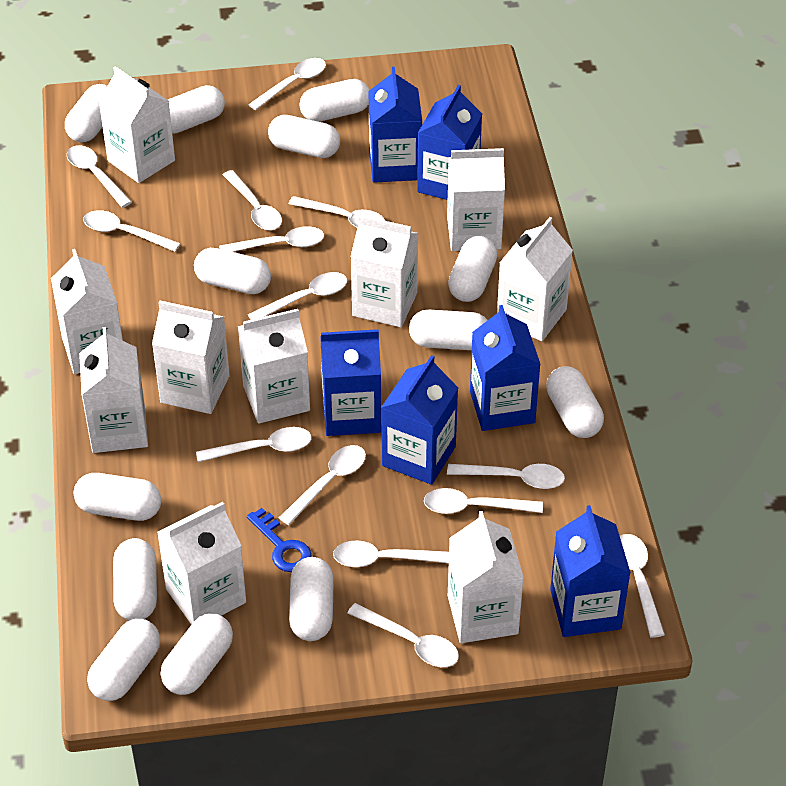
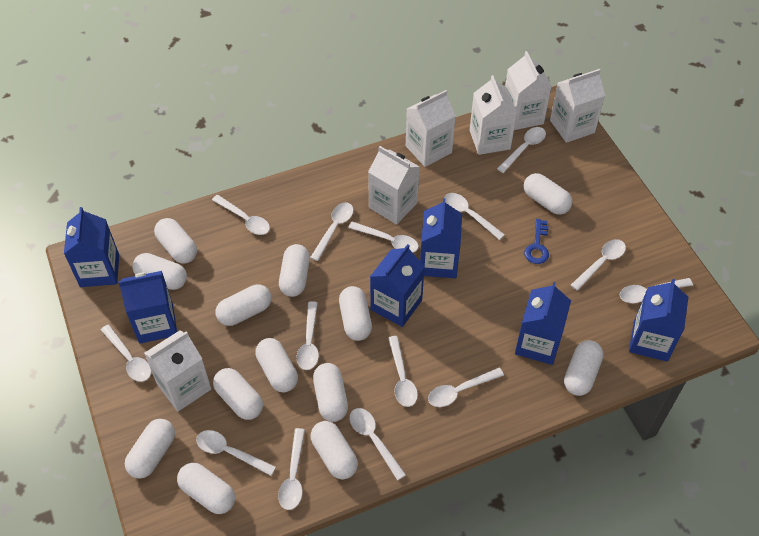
white carton: 10 -> 6

